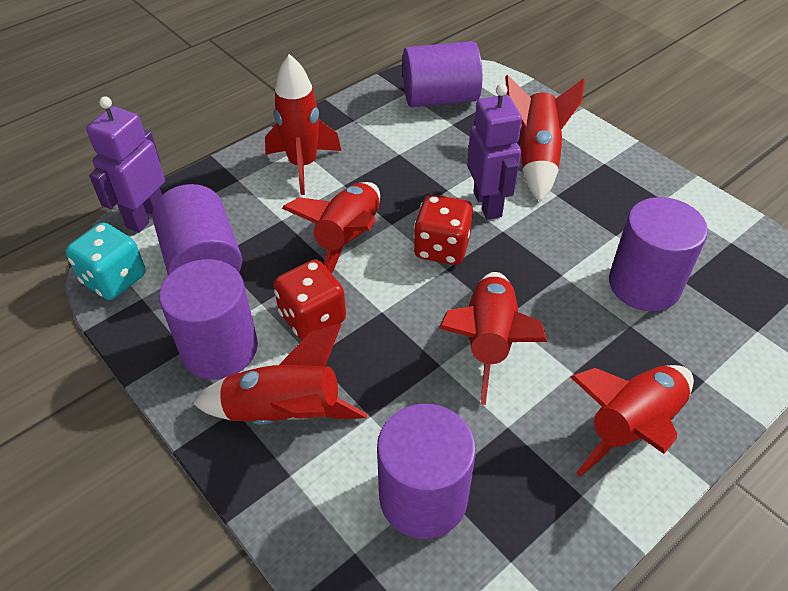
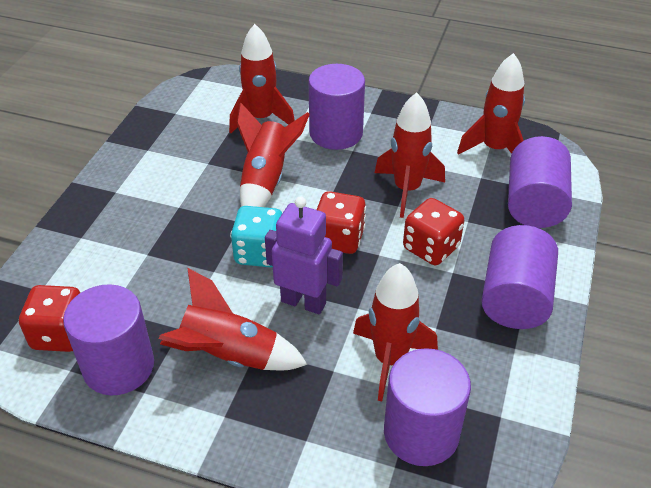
purple robot: 2 -> 1
red dice: 2 -> 3

